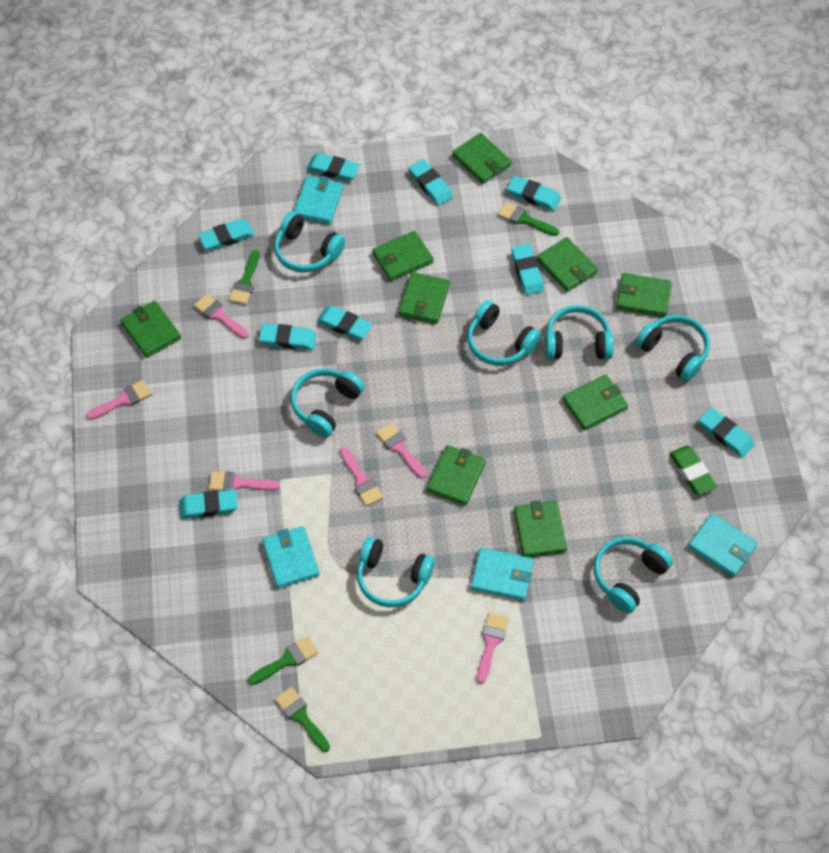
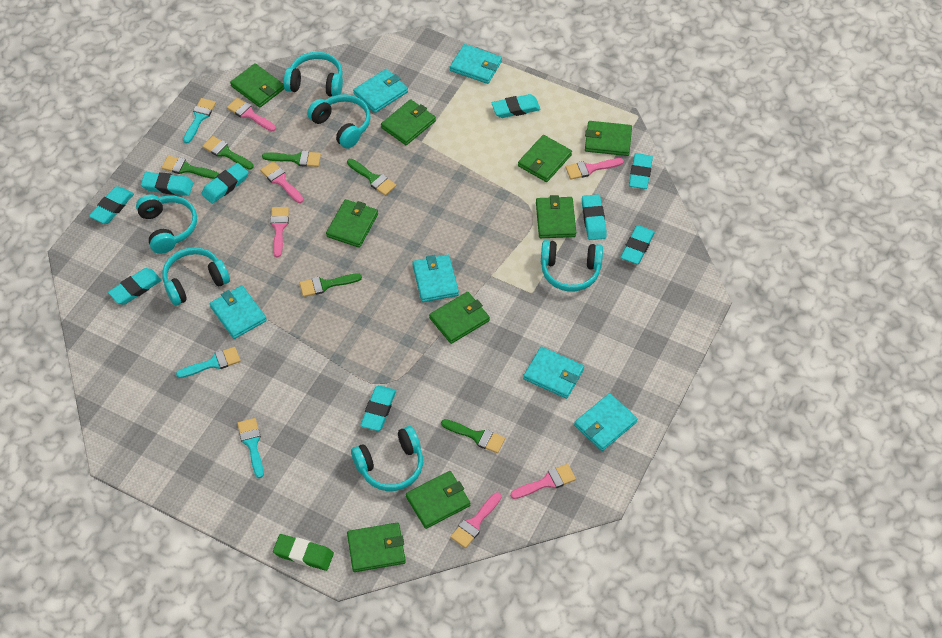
green brush: 4 -> 6
turquoise brush: 0 -> 3
turquoise headphones: 7 -> 6
turquoise wallet: 4 -> 6

